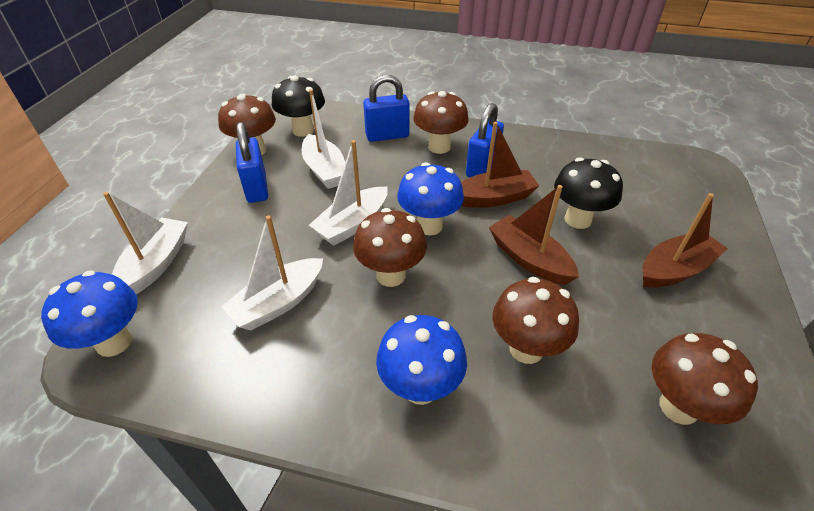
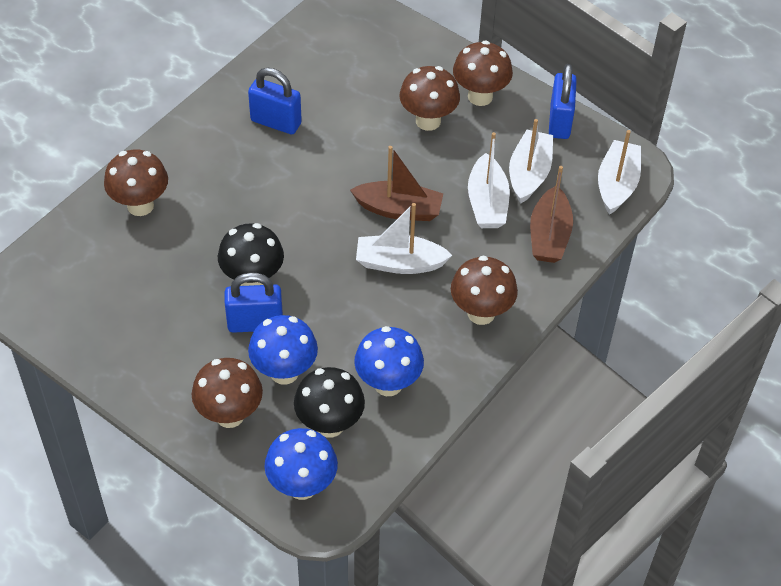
brown boat: 3 -> 2

